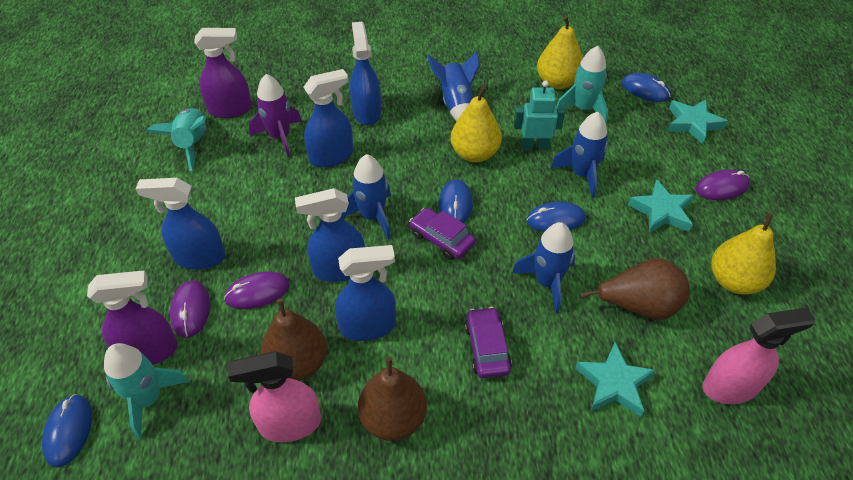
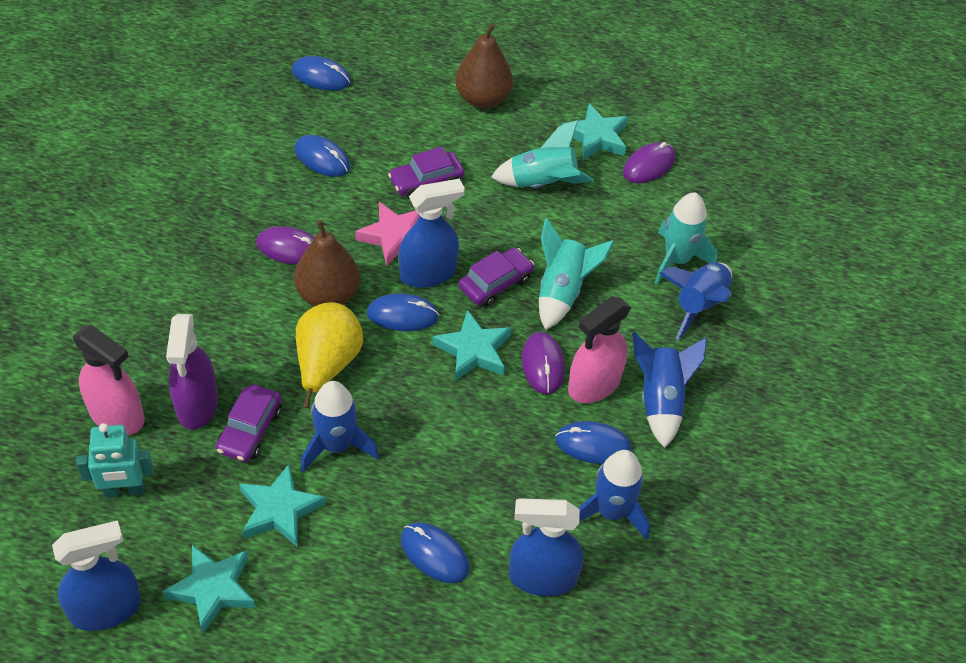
blue mouse: 4 -> 5
blue spray bottle: 5 -> 3
brown pear: 3 -> 2
pink star: 0 -> 1
purple car: 2 -> 3
purple rocket: 1 -> 0
purple spray bottle: 2 -> 1
turquoise star: 3 -> 4
yellow pear: 3 -> 1

